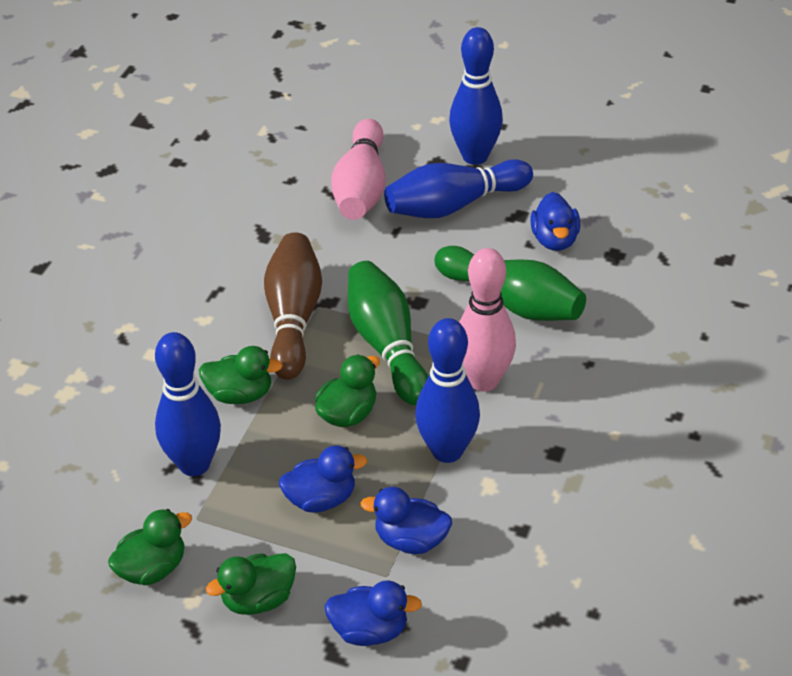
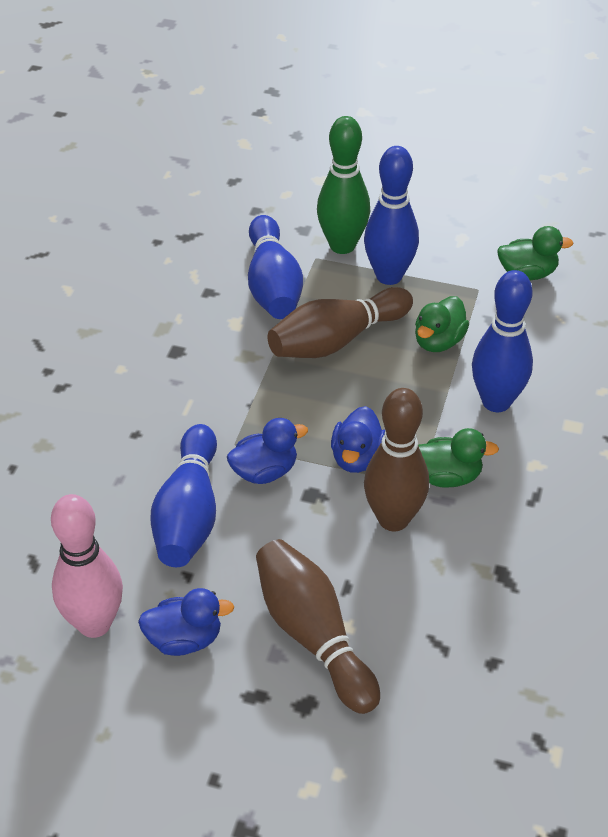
blue duck: 4 -> 3
brown bowling pin: 1 -> 3
green bowling pin: 2 -> 1
green duck: 4 -> 3
pink bowling pin: 2 -> 1

